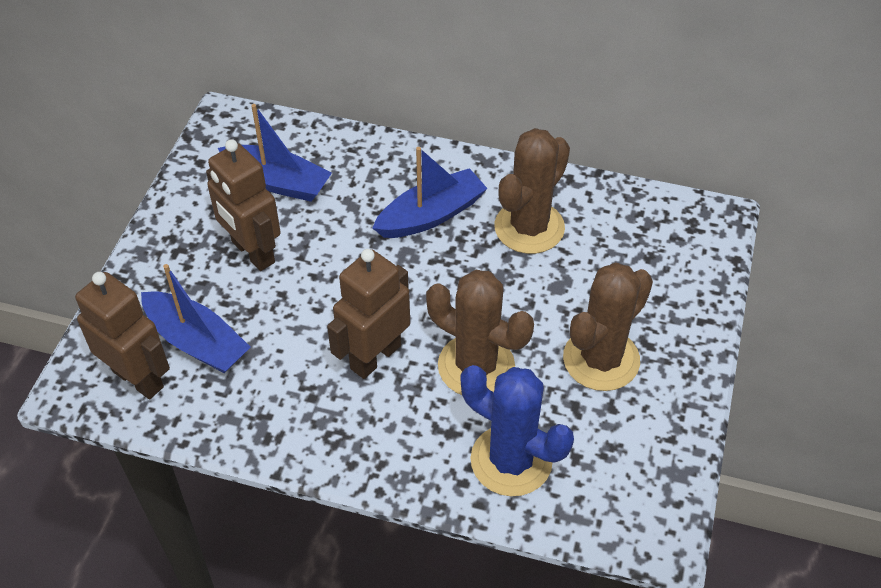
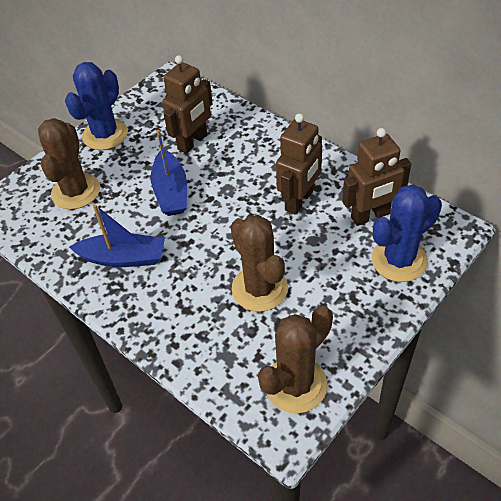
blue boat: 3 -> 2
blue cactus: 1 -> 2

